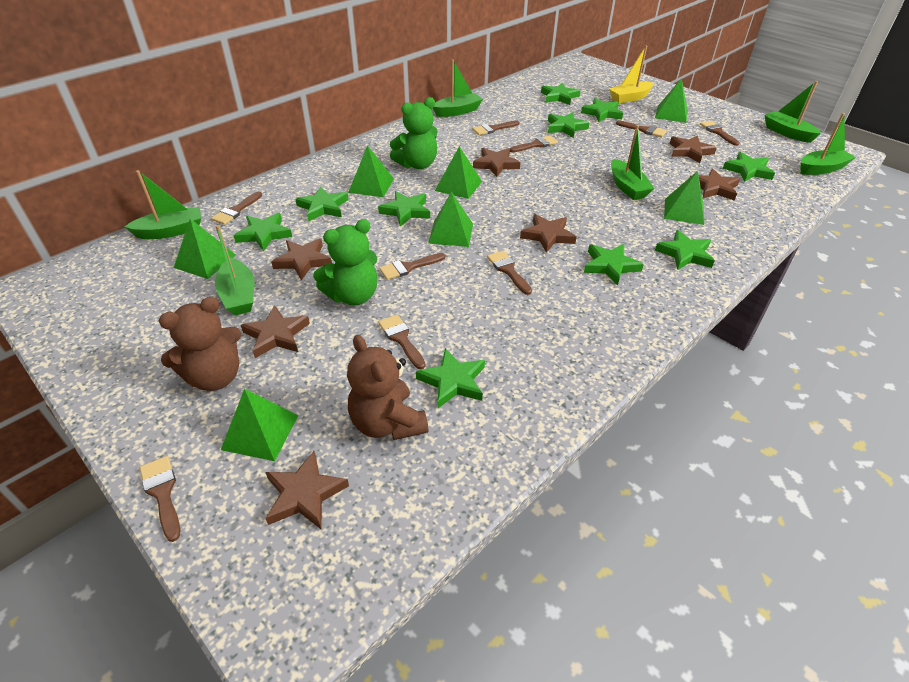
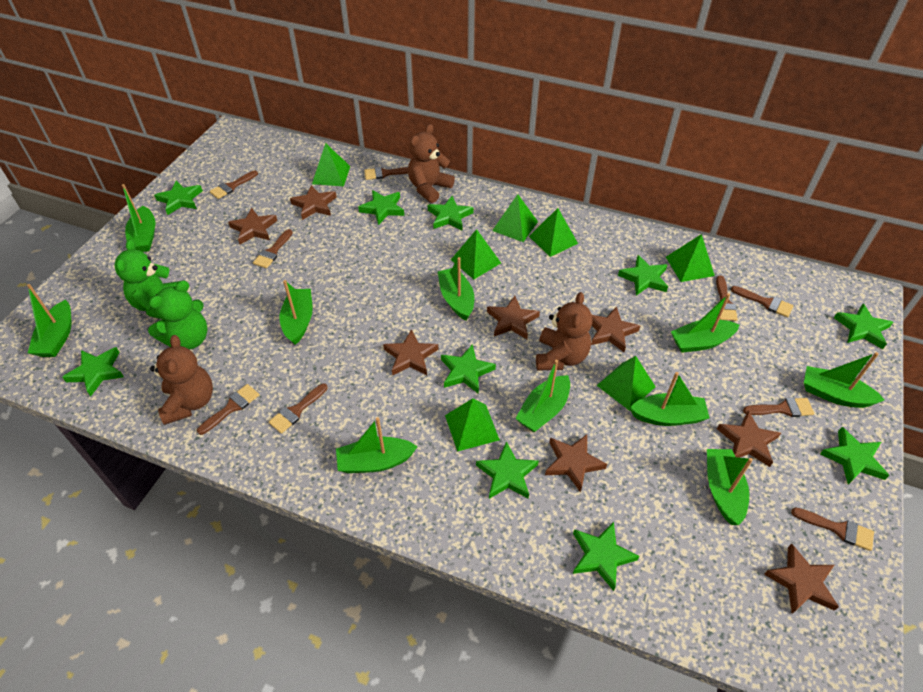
brown star: 7 -> 8
brown teddy bear: 2 -> 3
green boat: 6 -> 10
yellow boat: 1 -> 0

